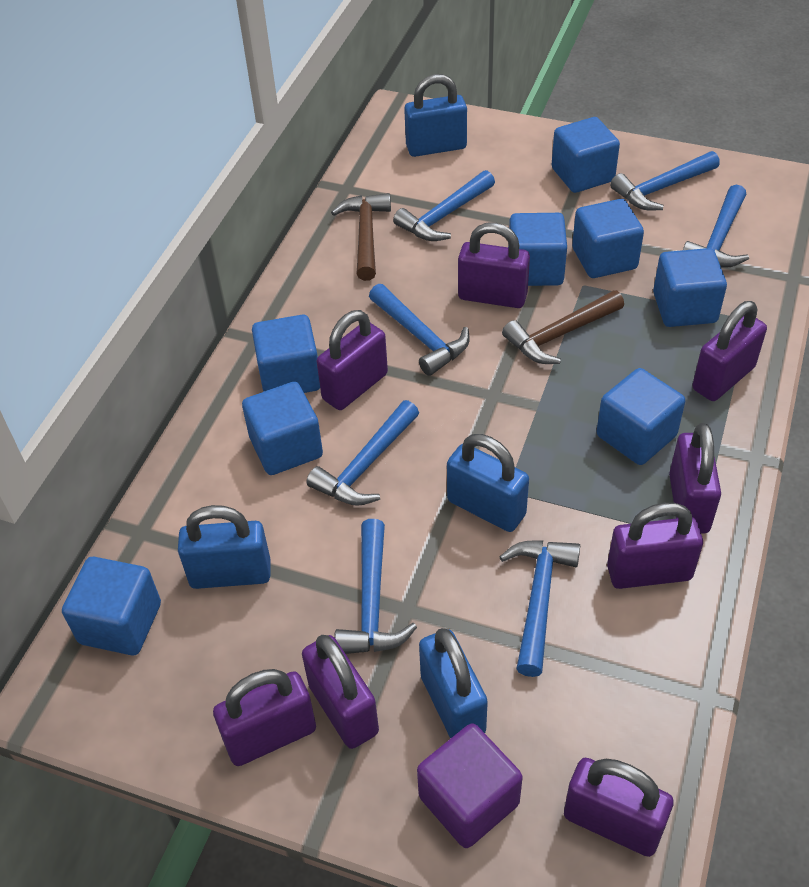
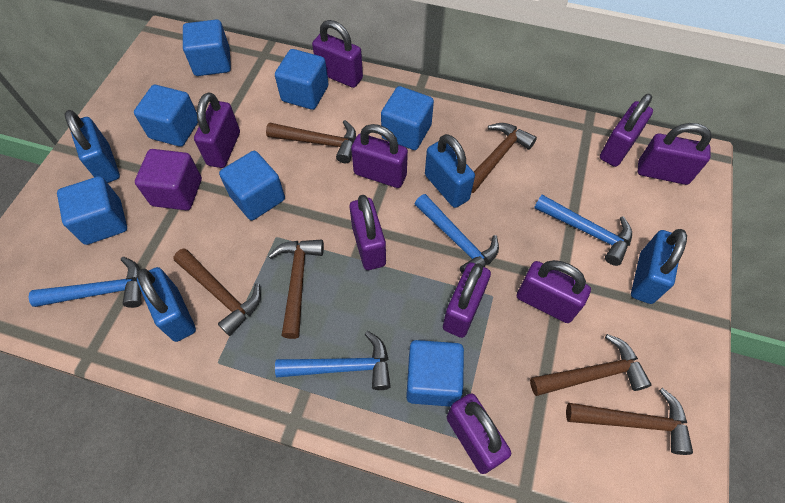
blue cube: 8 -> 7
blue hammer: 7 -> 4
brown hammer: 2 -> 6
purple padlock: 8 -> 9

